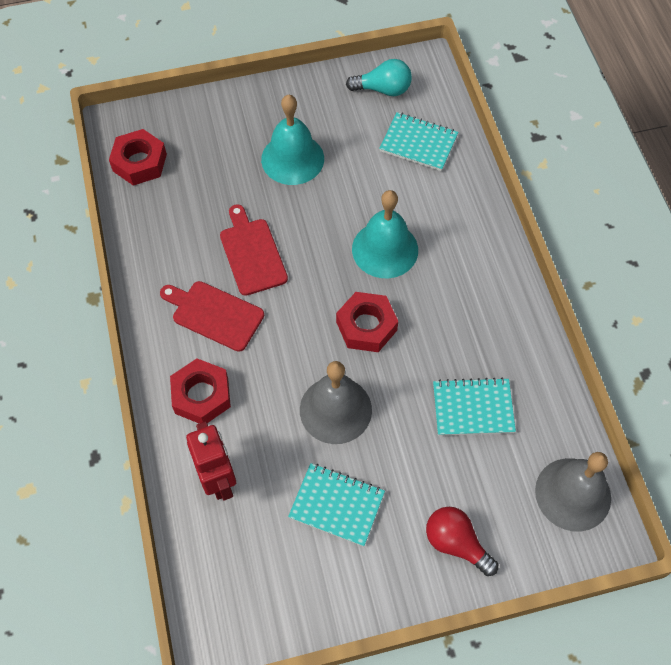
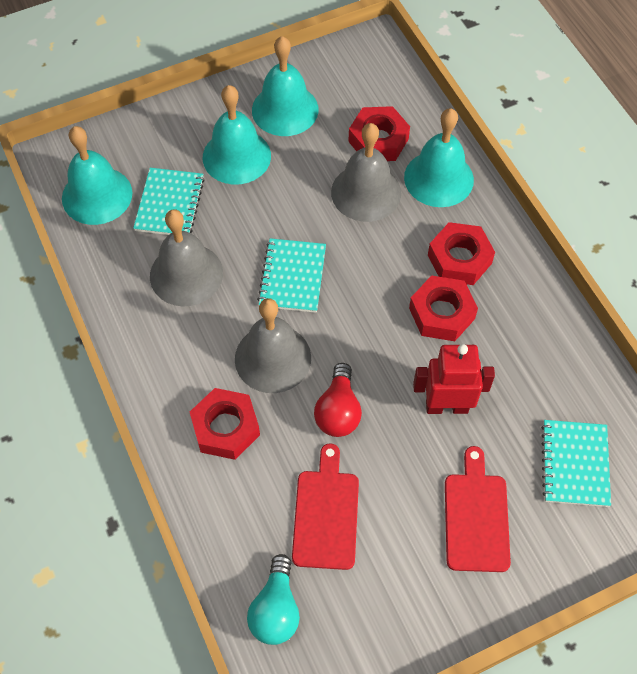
grey bell: 2 -> 3
red nut: 3 -> 4
turquoise bell: 2 -> 4

